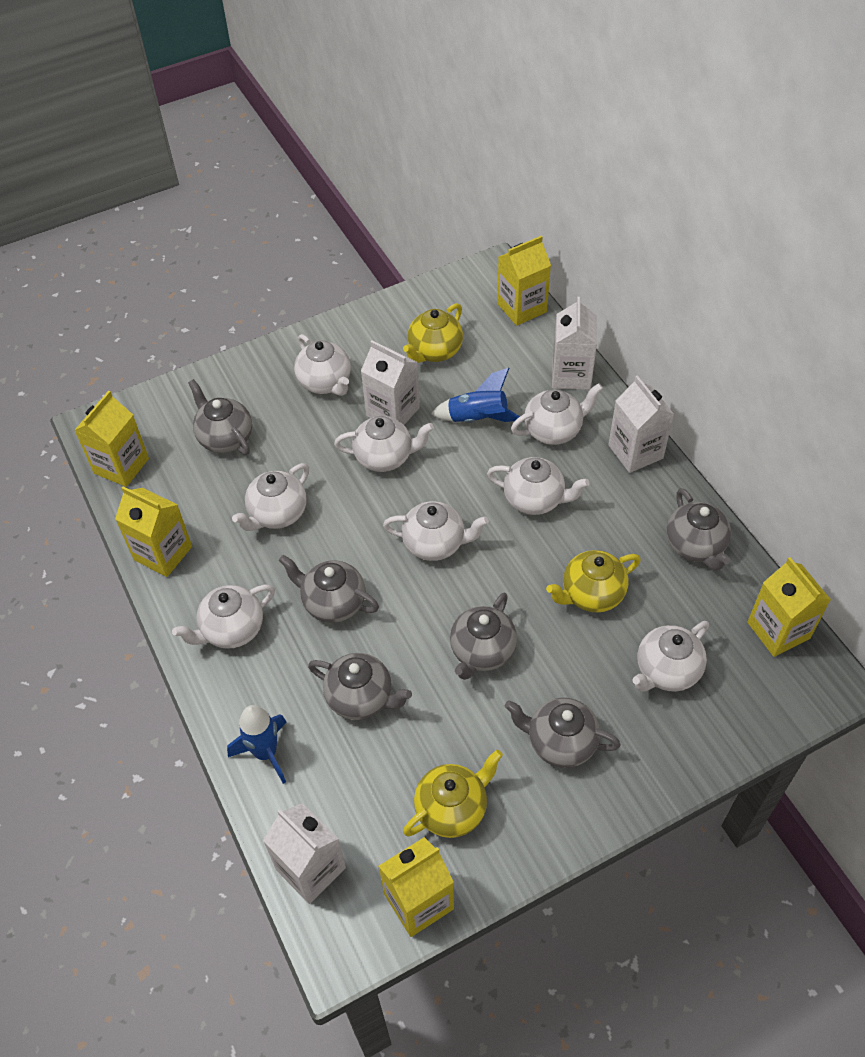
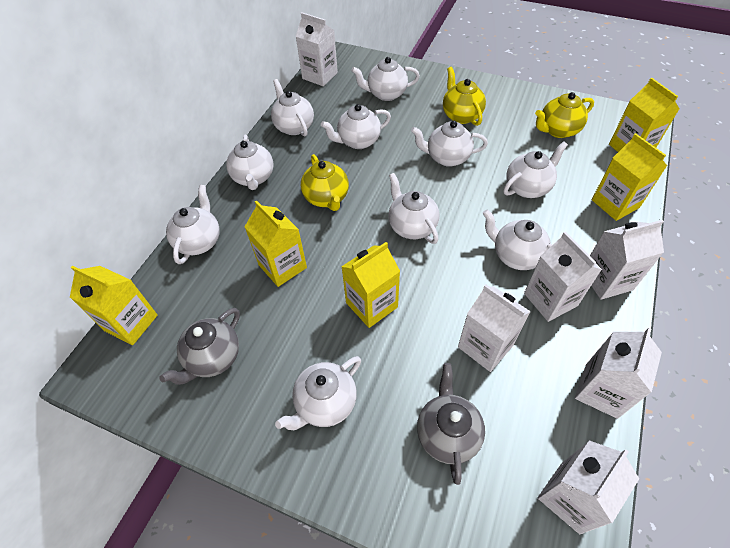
blue rocket: 2 -> 0
grey teapot: 6 -> 2
white carton: 4 -> 6
white teapot: 8 -> 10

